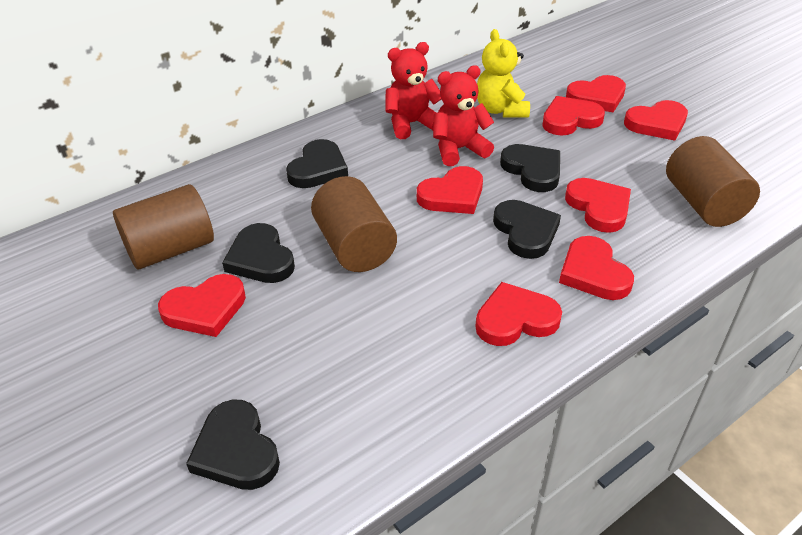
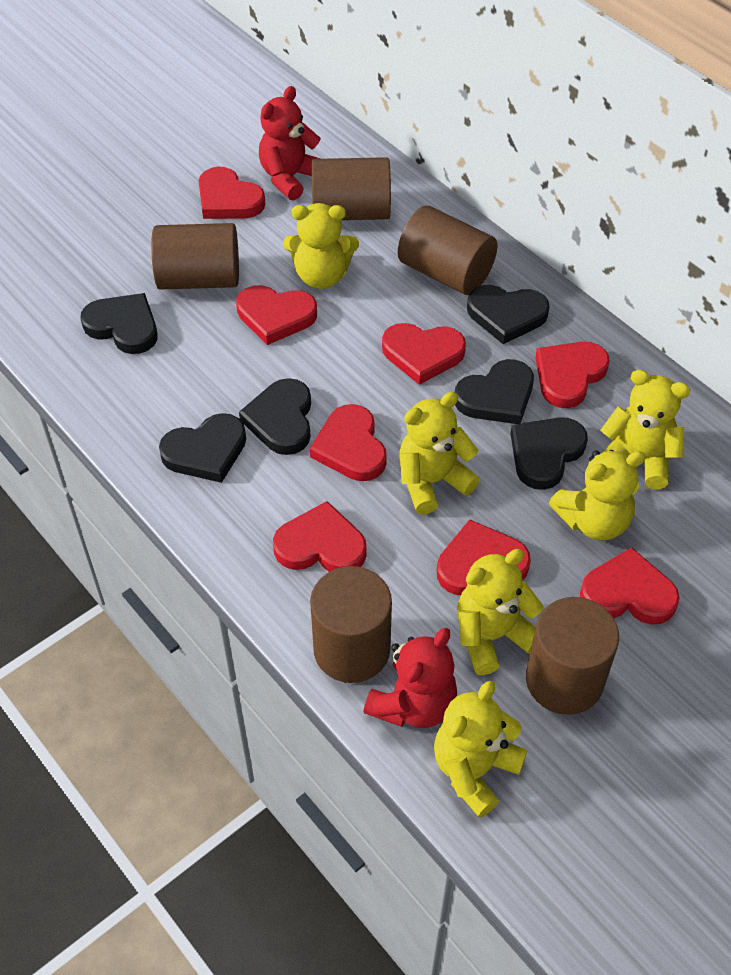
black heart: 5 -> 6
brown cylinder: 3 -> 5
yellow teddy bear: 1 -> 6

